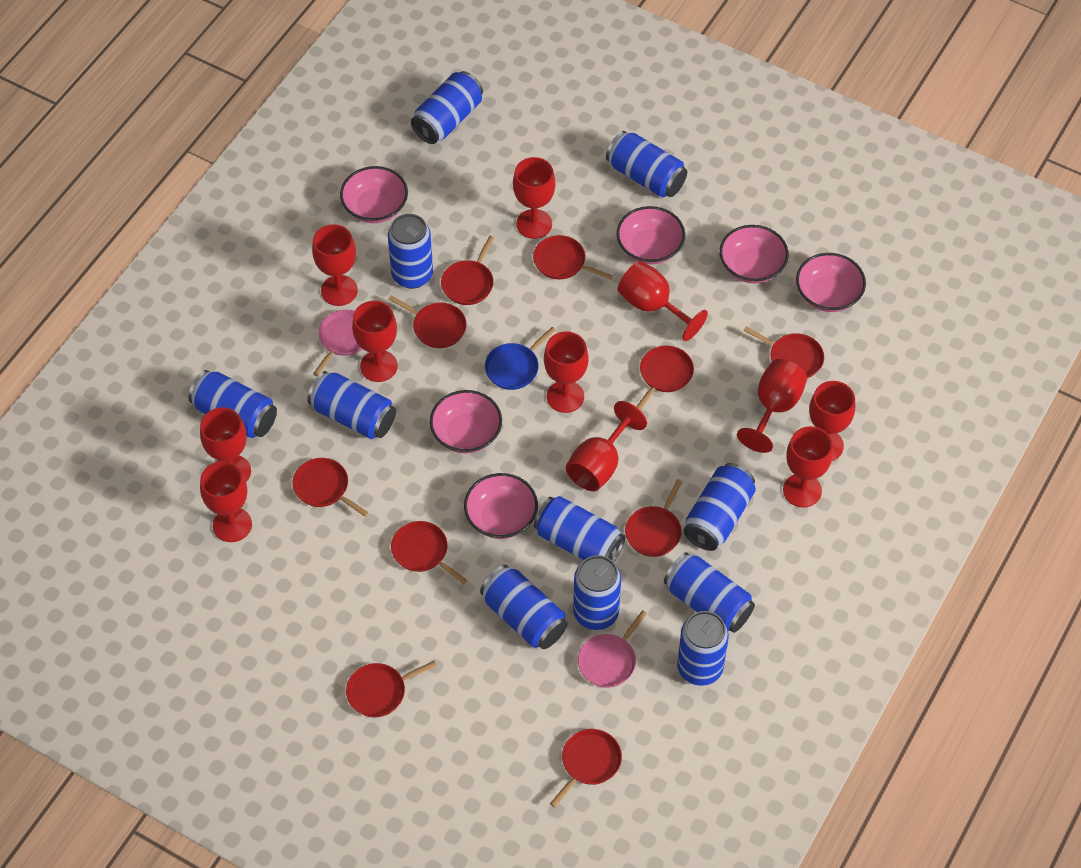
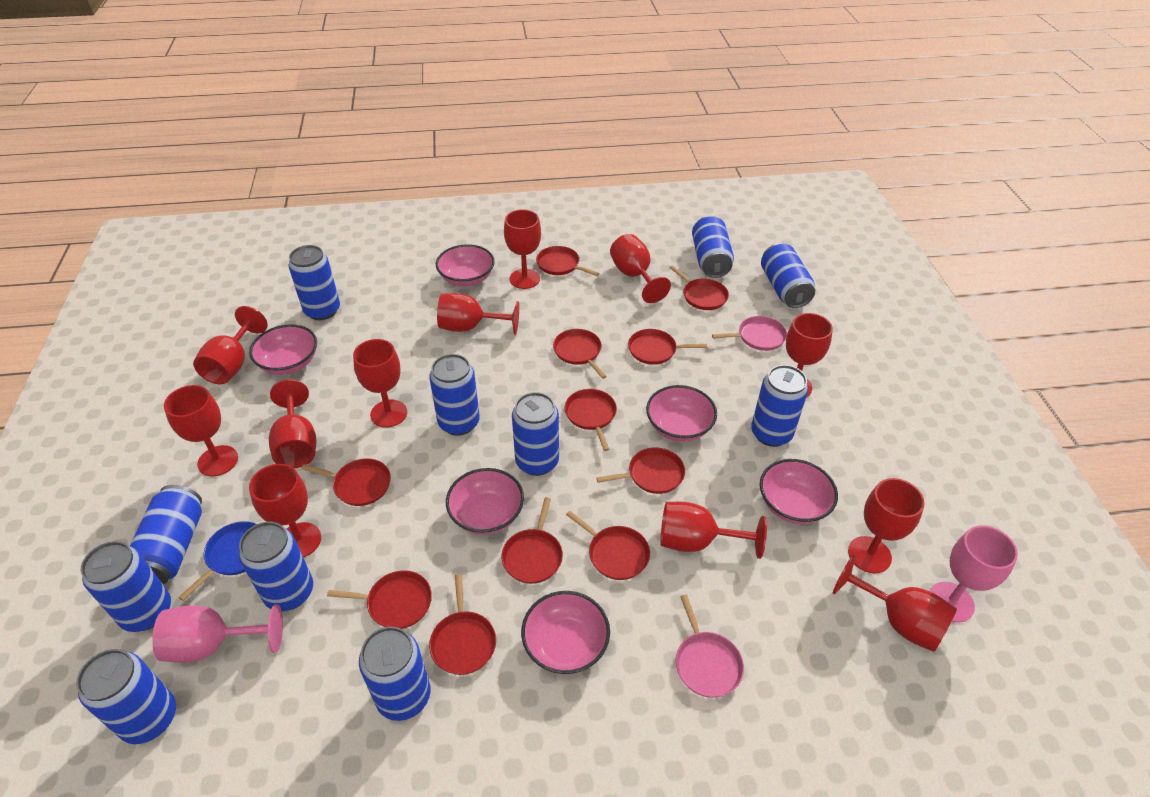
pink goblet: 0 -> 2
red goblet: 11 -> 12
red pan: 10 -> 11

